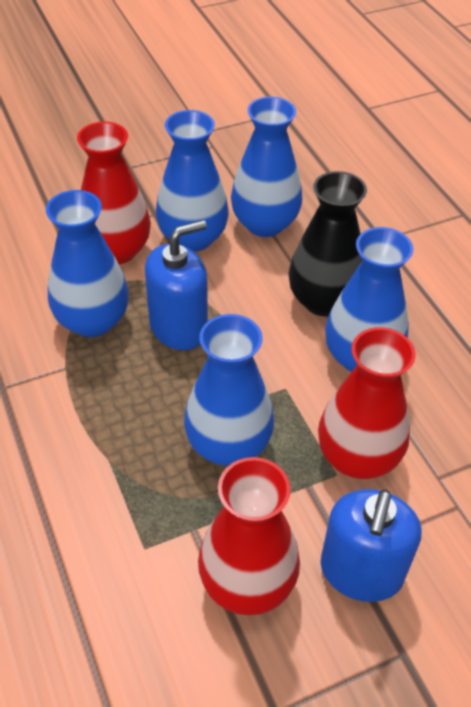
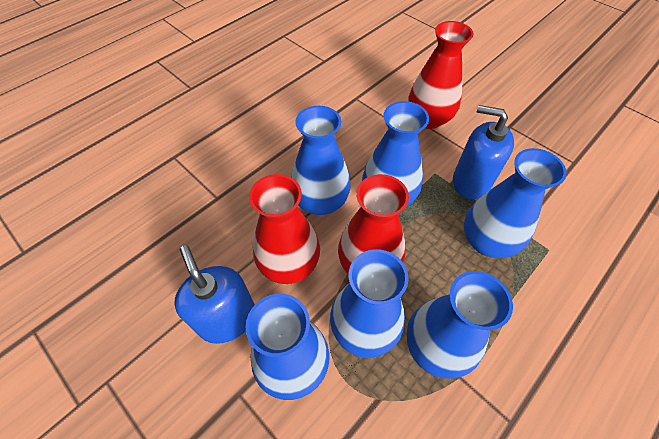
black vase: 1 -> 0
blue vase: 5 -> 6

